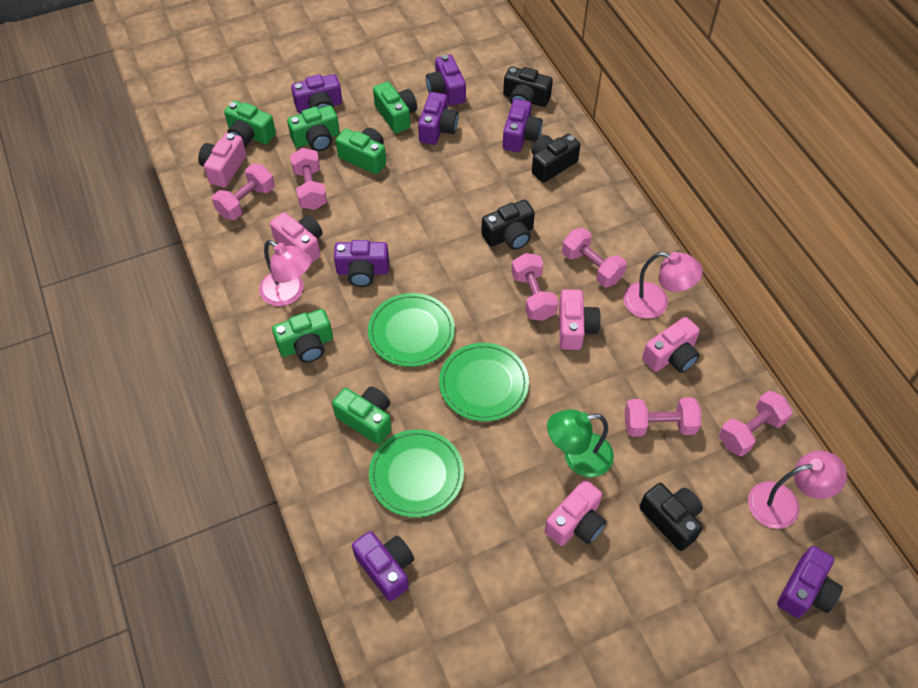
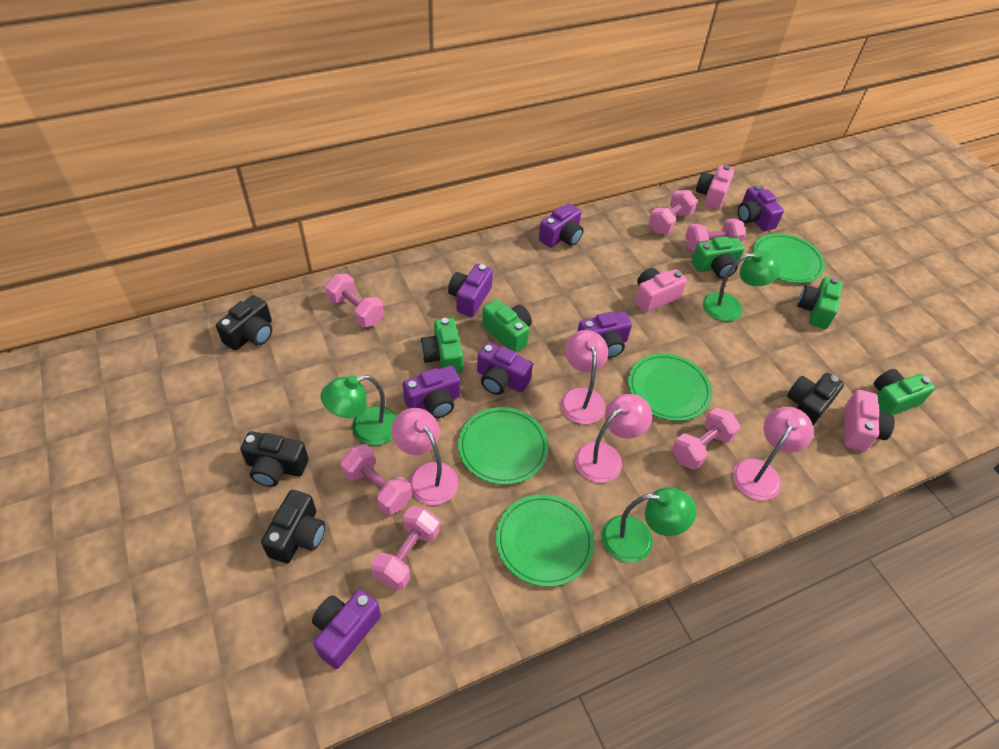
green camera: 6 -> 5
green lamp: 1 -> 3
green plate: 3 -> 4
pink camera: 5 -> 3
pink lamp: 3 -> 4

